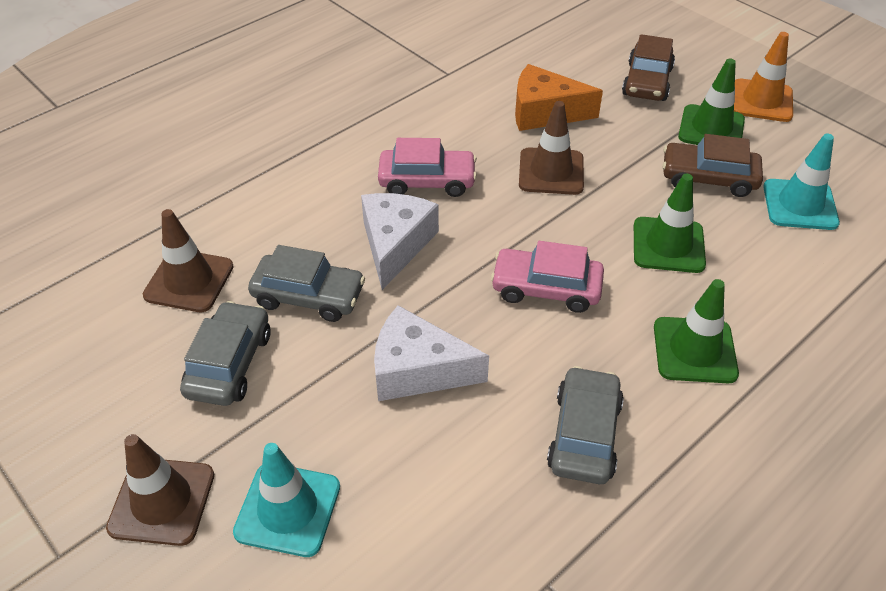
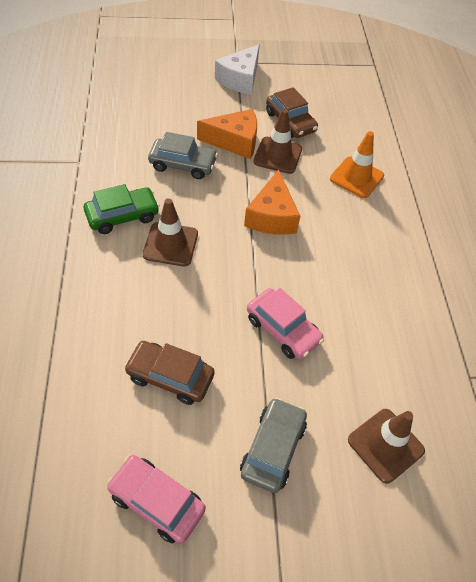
green car: 0 -> 1
green traffic cone: 3 -> 0
grey car: 3 -> 2
orange cheese: 1 -> 2
turquoise traffic cone: 2 -> 0
white cheese: 2 -> 1

